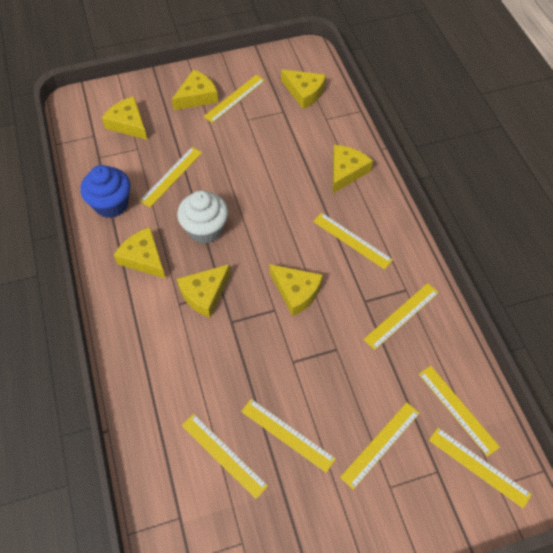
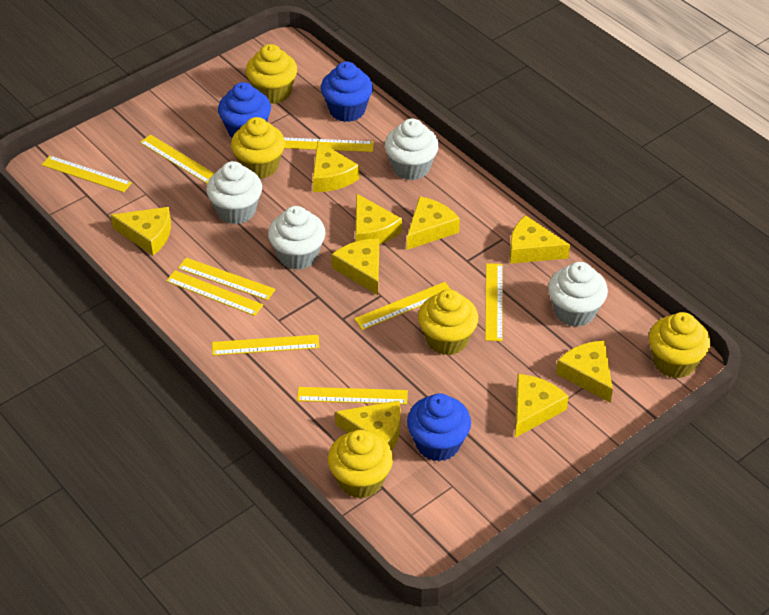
blue cupcake: 1 -> 3
white cupcake: 1 -> 4
yellow cheese: 7 -> 9
yellow cupcake: 0 -> 5

